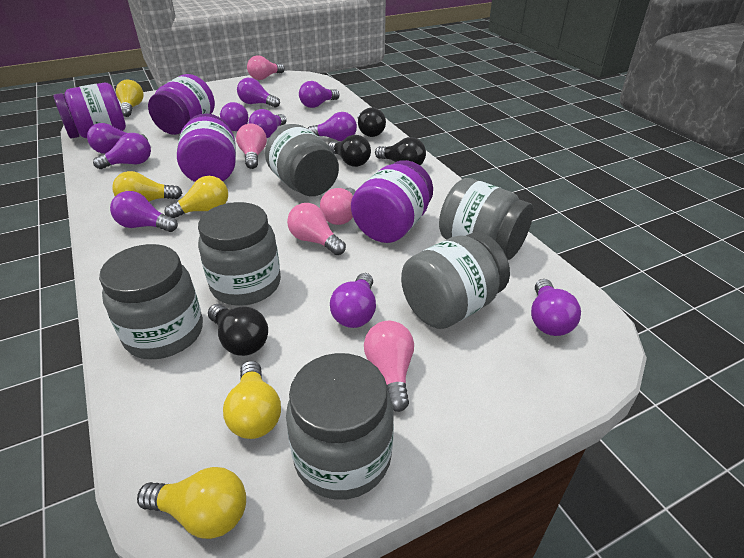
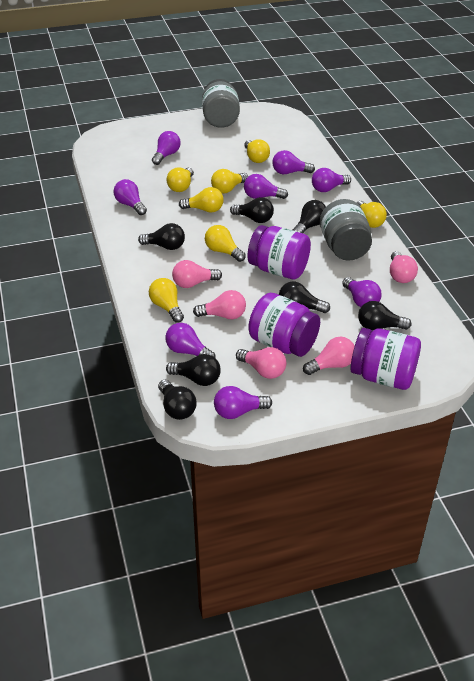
black light bulb: 4 -> 7
grey jar: 6 -> 2
purple jar: 4 -> 3
purple light bulb: 10 -> 8
yellow light bulb: 5 -> 7

